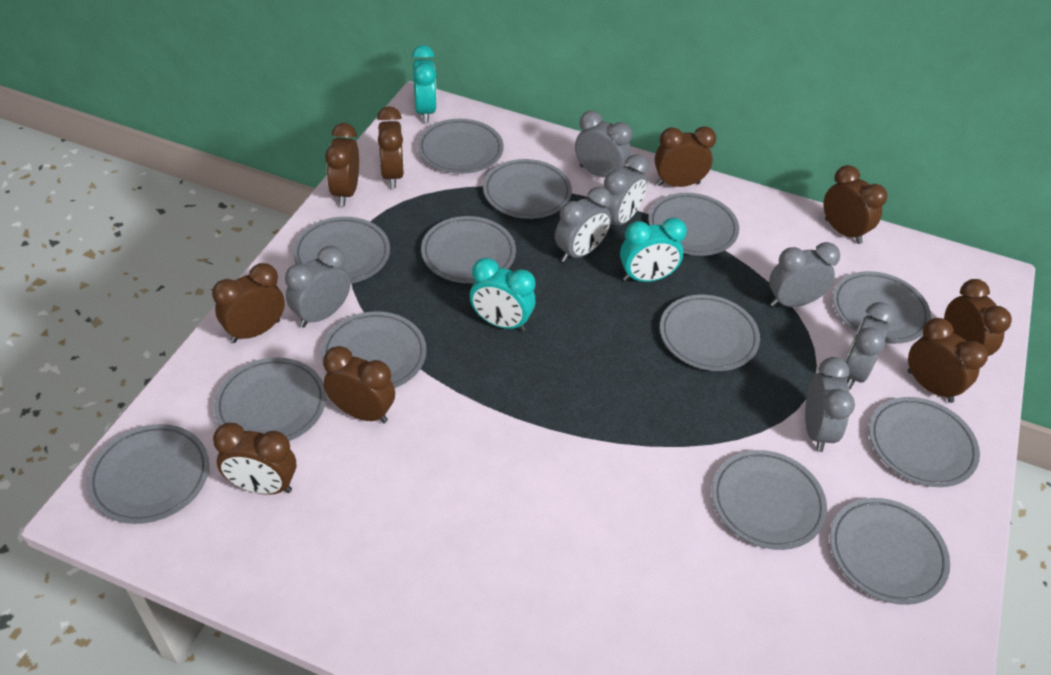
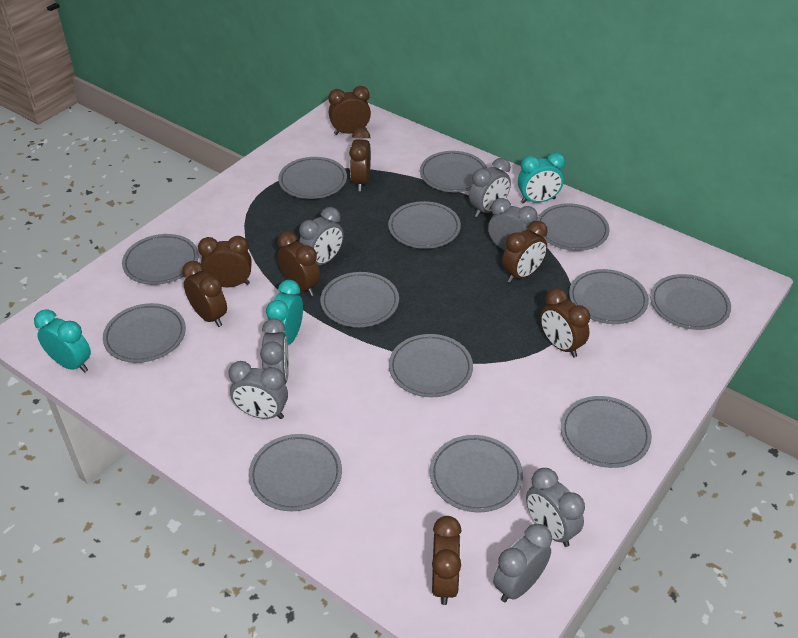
brown clock: 9 -> 8

